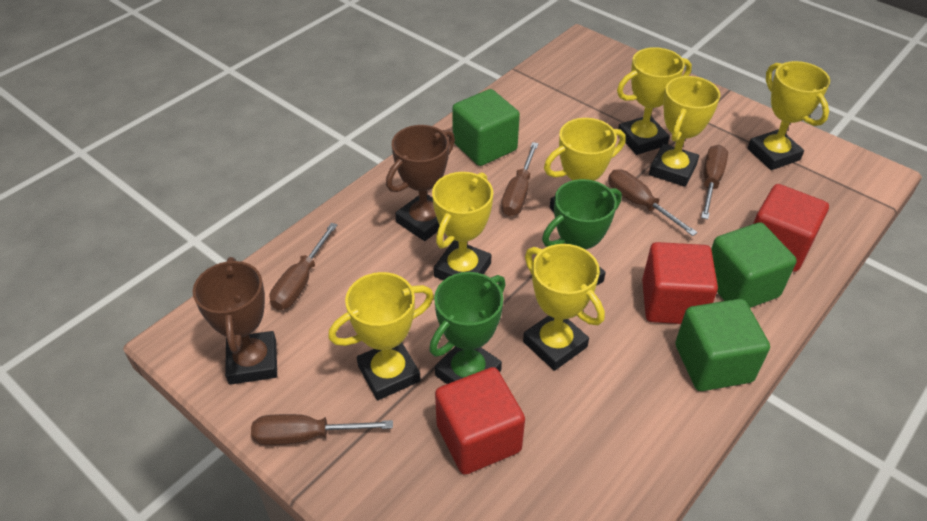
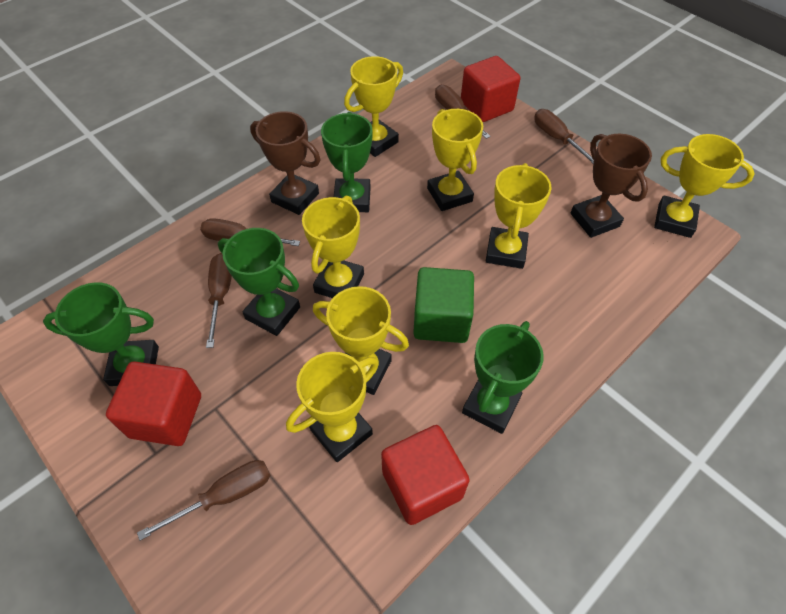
green cube: 3 -> 1
green trophy: 2 -> 4

